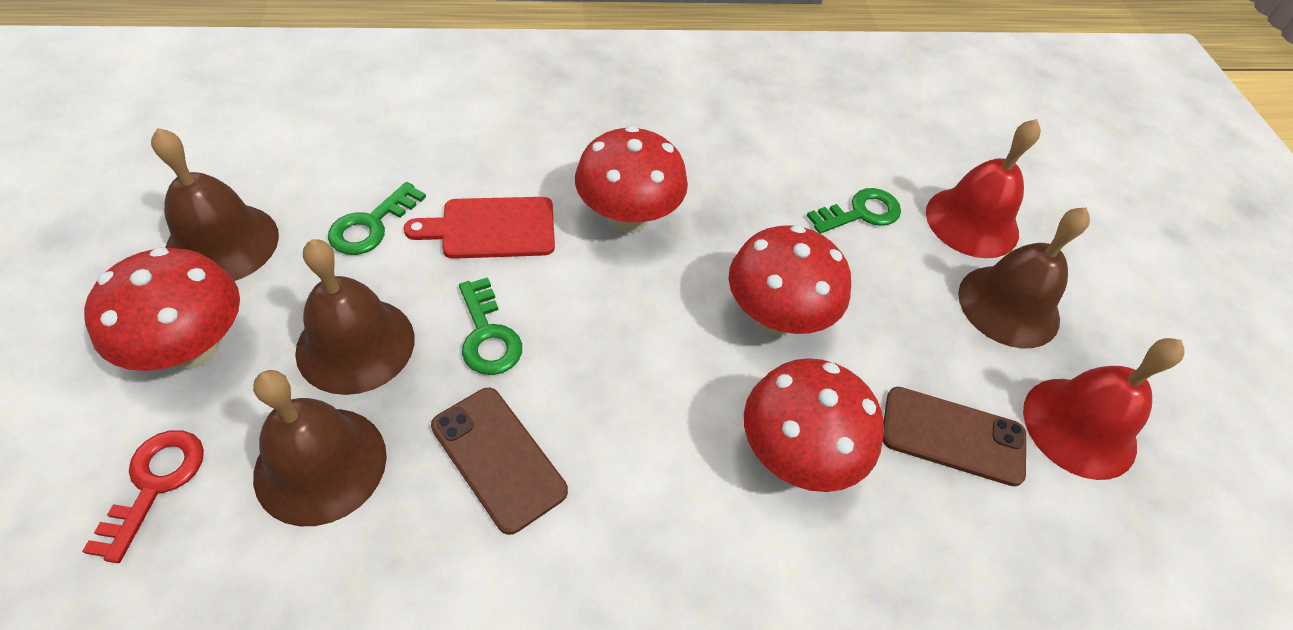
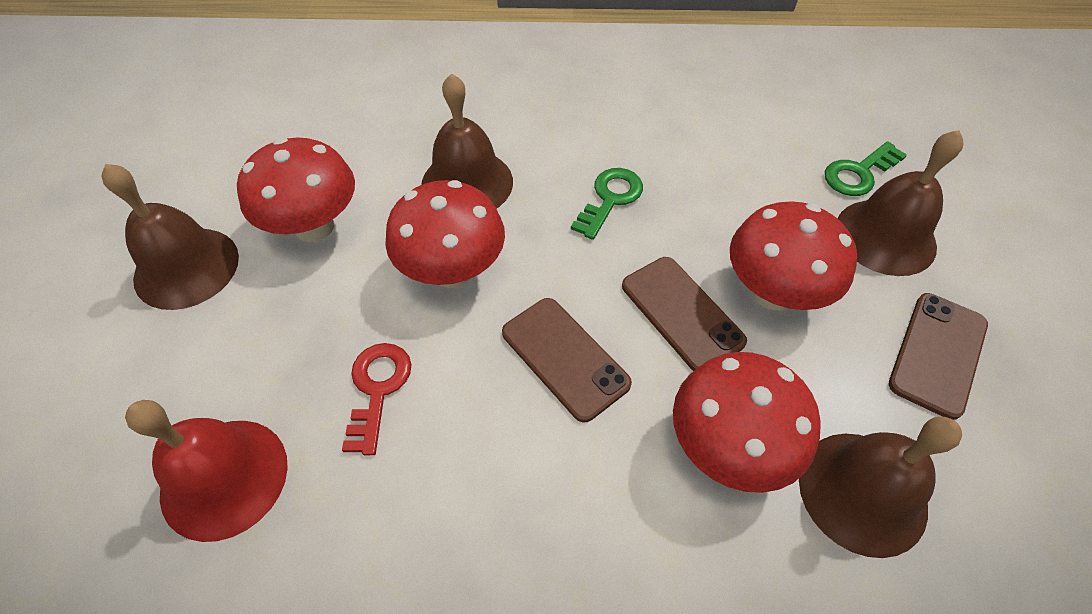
brown phone: 2 -> 3
green key: 3 -> 2
red bell: 2 -> 1
red cutting board: 1 -> 0

